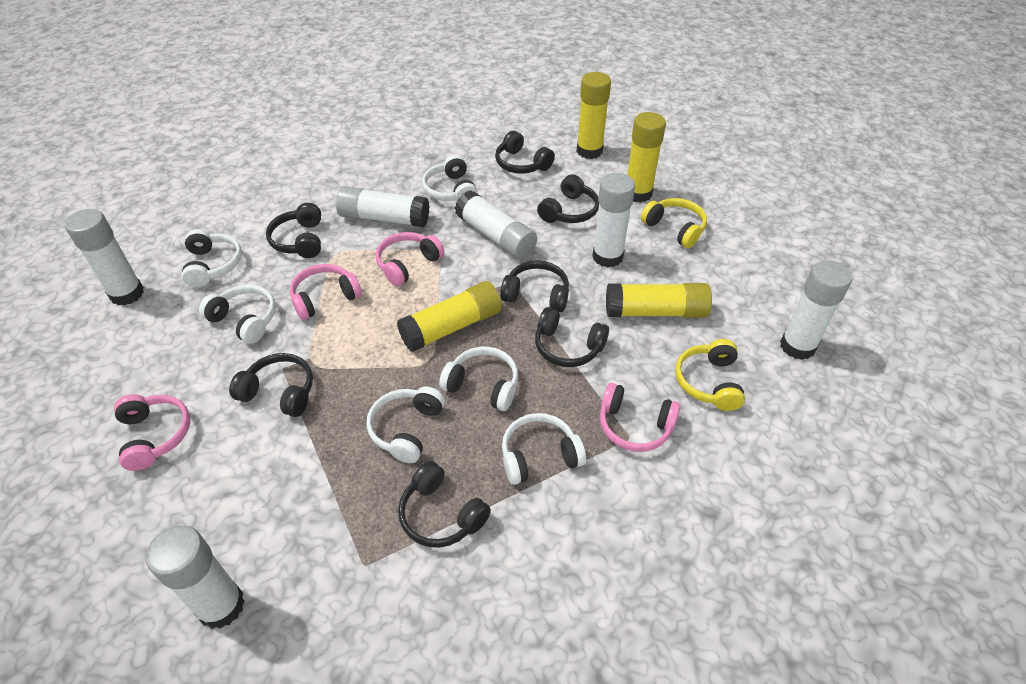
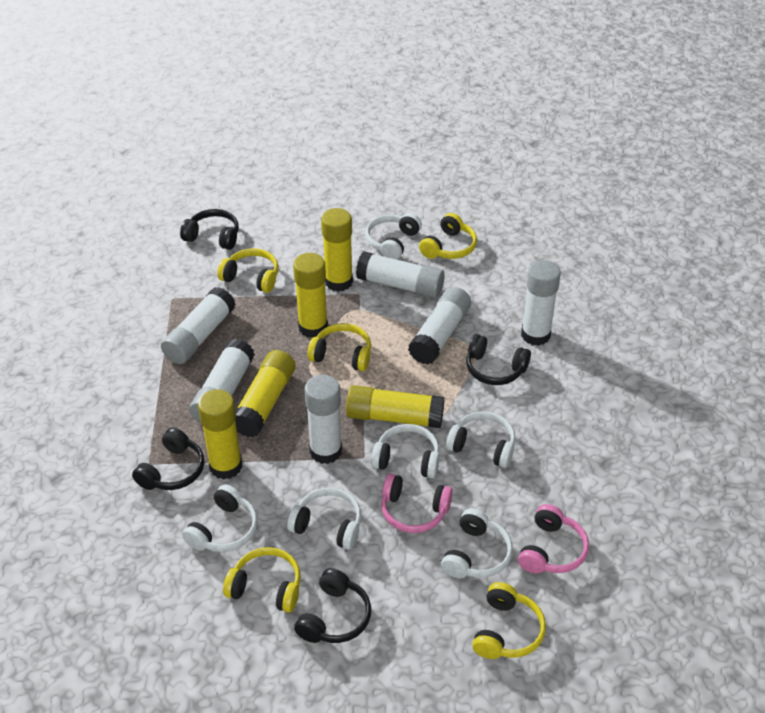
black headphones: 7 -> 4
pink headphones: 4 -> 2
yellow glue stick: 4 -> 5
yellow headphones: 2 -> 5

